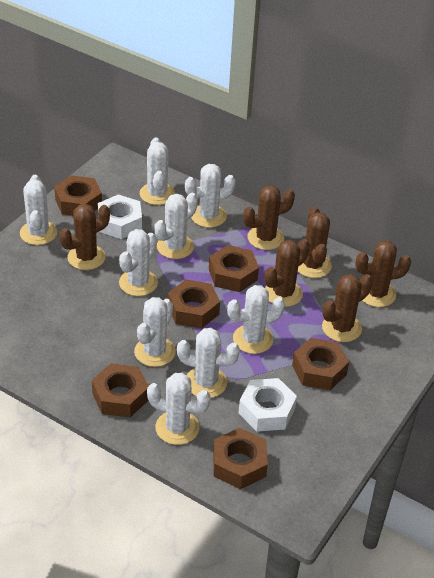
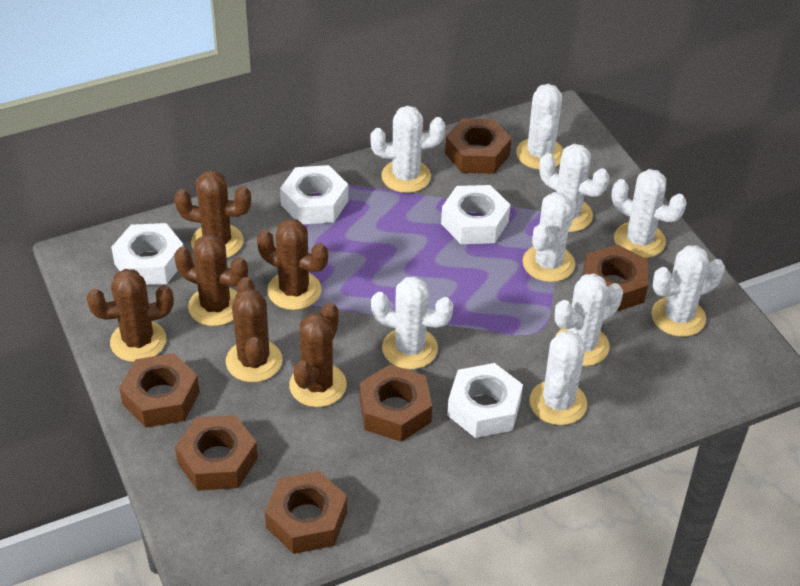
white nut: 2 -> 4

